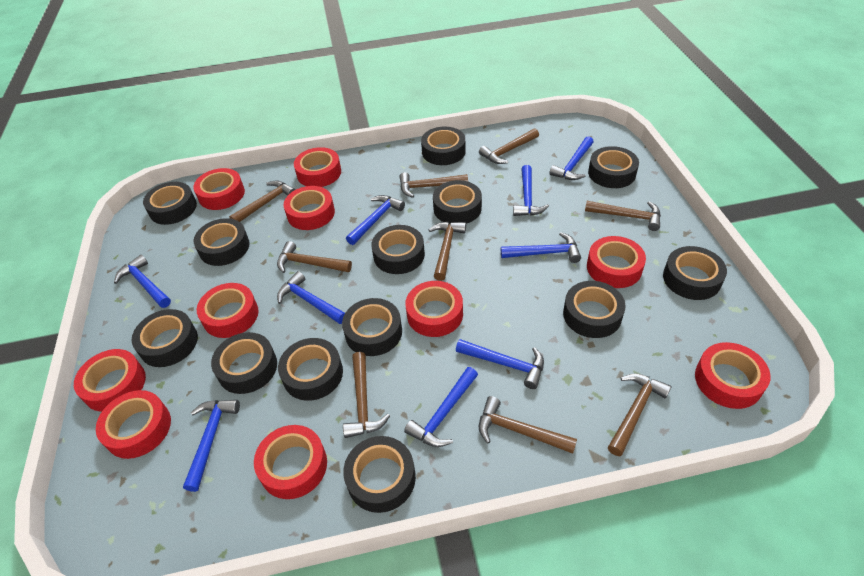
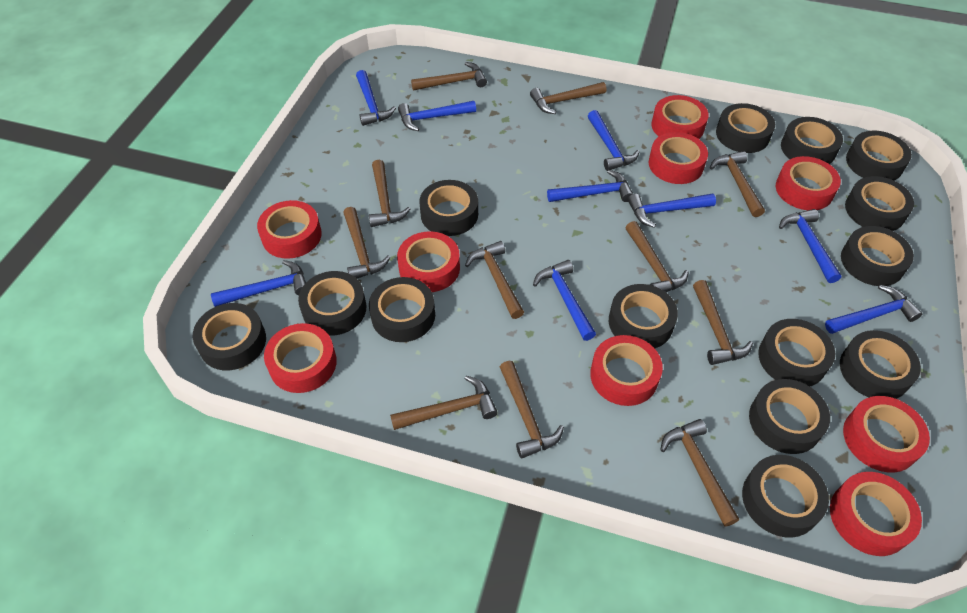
black tape: 13 -> 14
brown hammer: 9 -> 11
red tape: 10 -> 9

